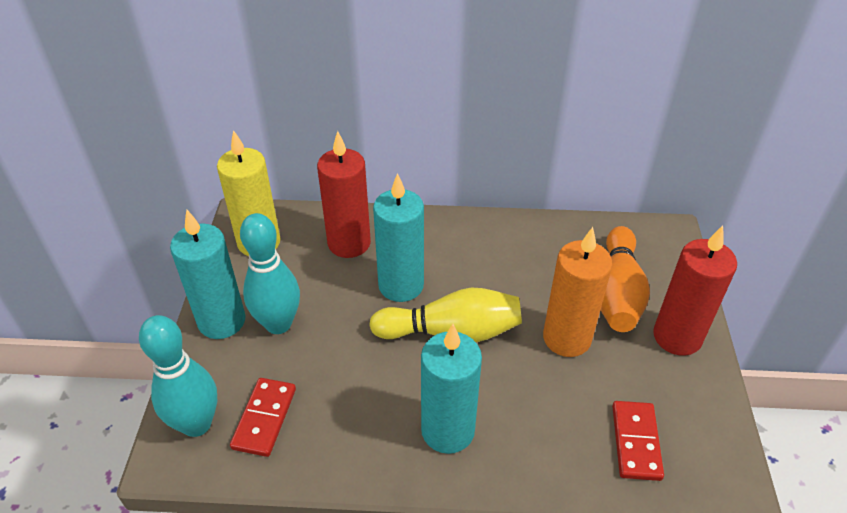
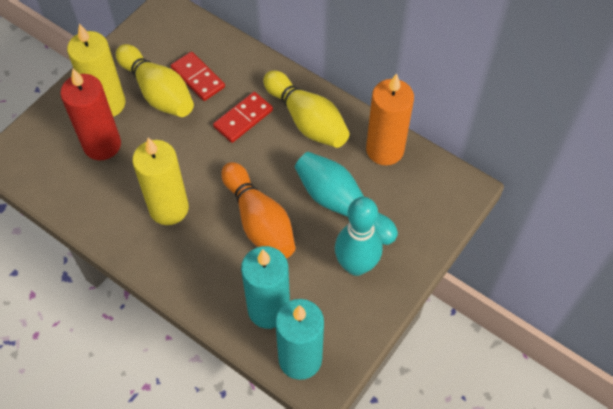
red candle: 2 -> 1
turquoise candle: 3 -> 2
yellow bowling pin: 1 -> 2
yellow candle: 1 -> 2

